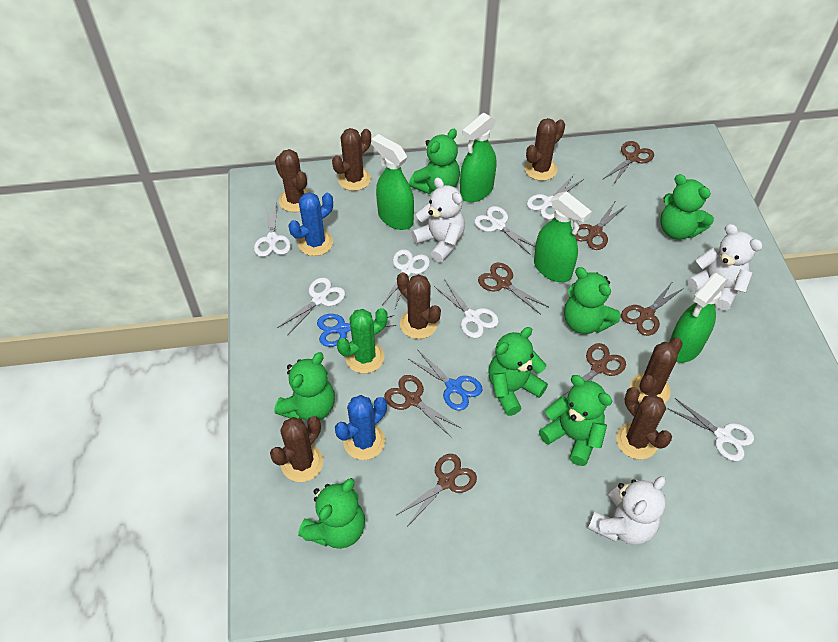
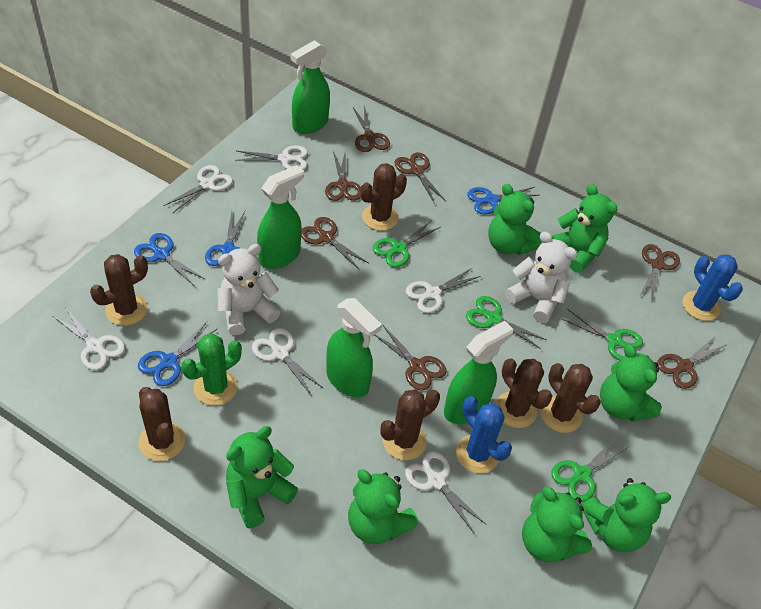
blue scissors: 2 -> 4
brown cactus: 7 -> 6
green scissors: 0 -> 4
white scissors: 7 -> 6
white teddy bear: 3 -> 2

